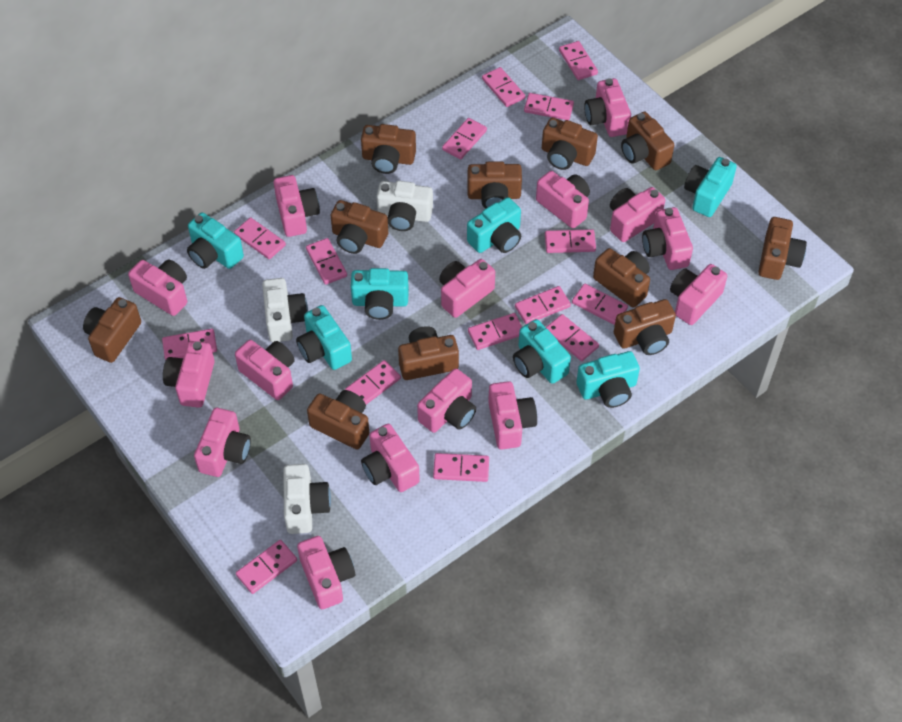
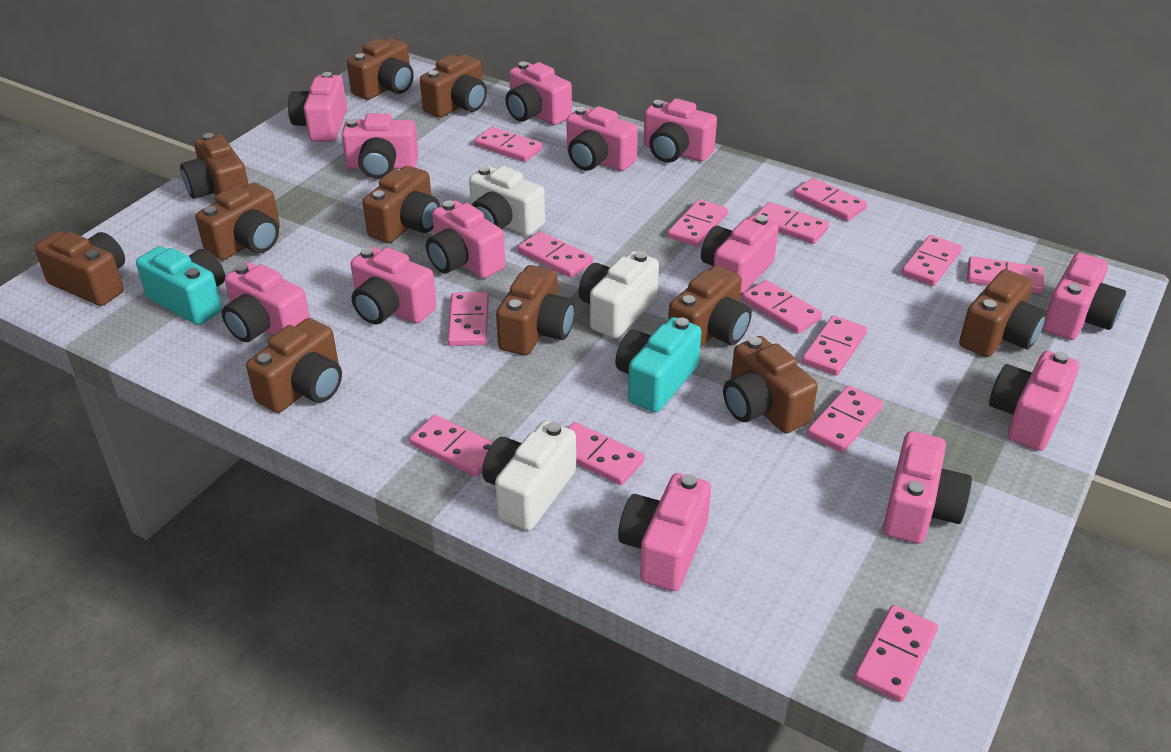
pink camera: 15 -> 13
pink domino: 15 -> 14
turquoise camera: 7 -> 2

